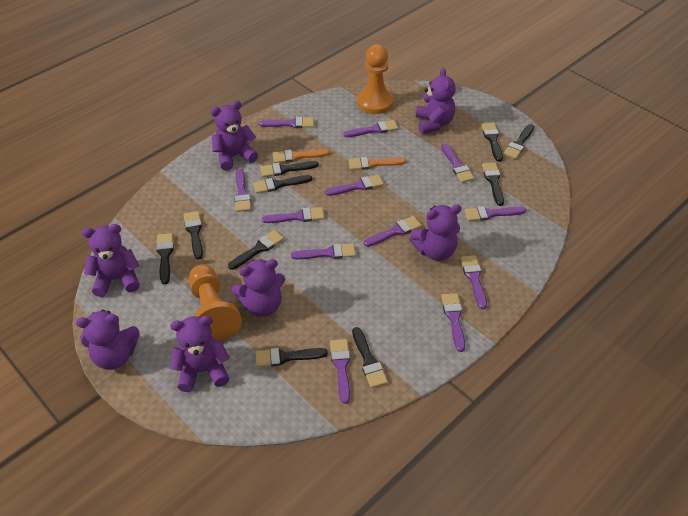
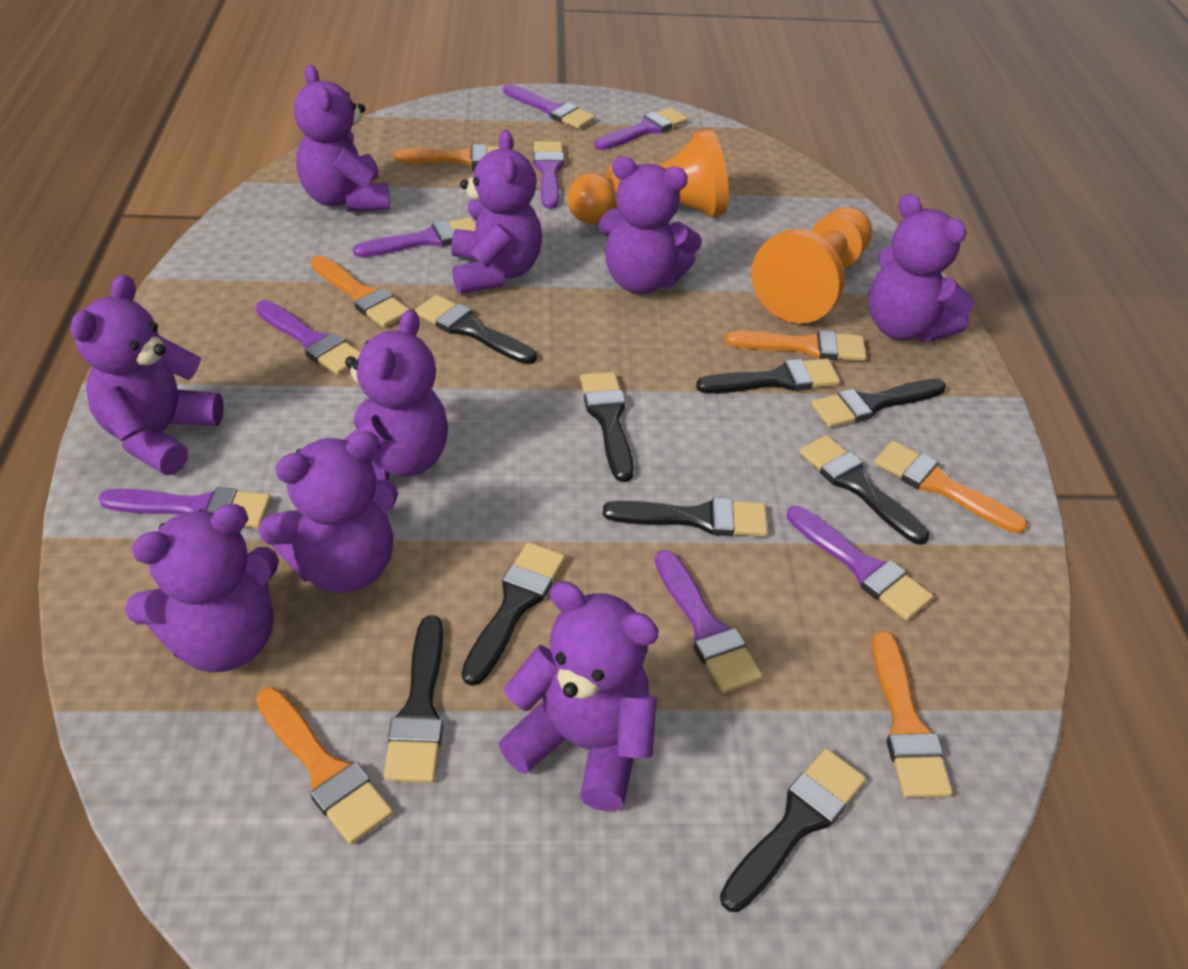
black brush: 10 -> 9
orange brush: 2 -> 6
purple brush: 12 -> 8
purple teddy bear: 7 -> 9

